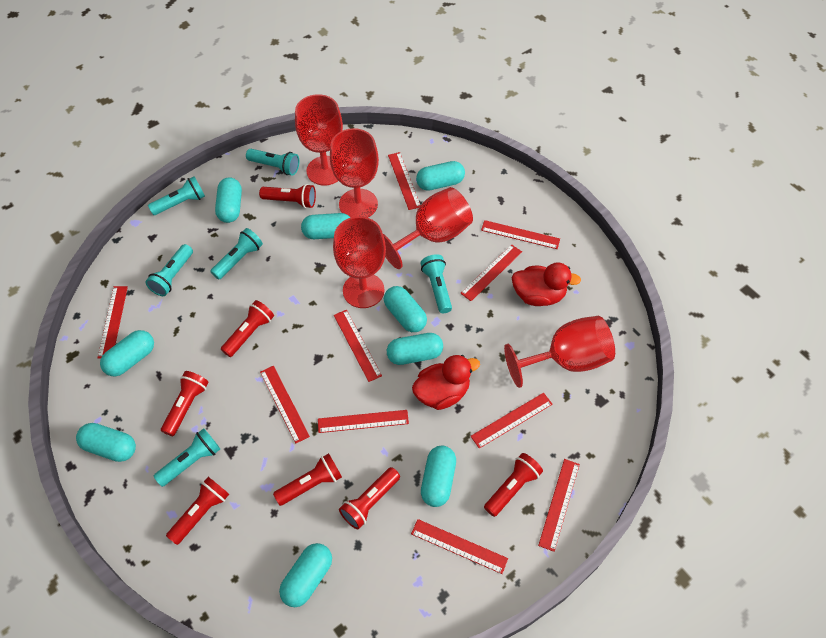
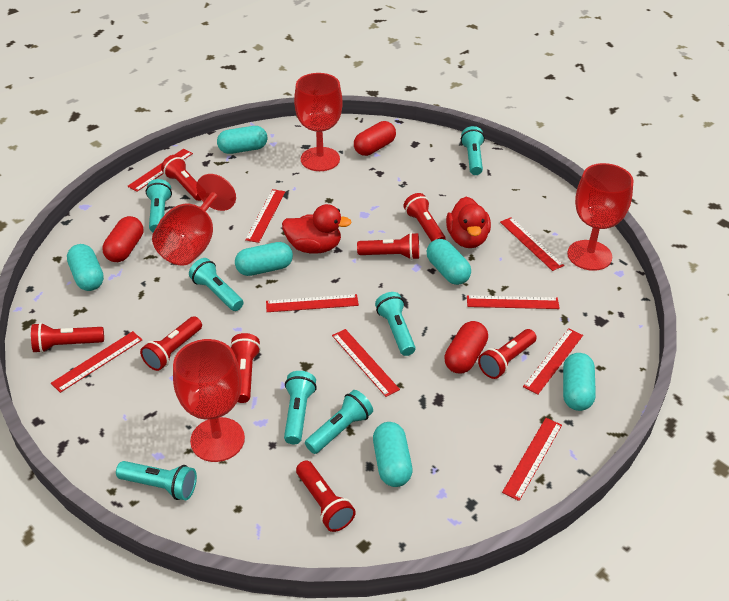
red capsule: 0 -> 3
red flashlight: 7 -> 8
red goblet: 5 -> 4
red ruler: 10 -> 9
turquoise capsule: 9 -> 6
turquoise flashlight: 6 -> 7

